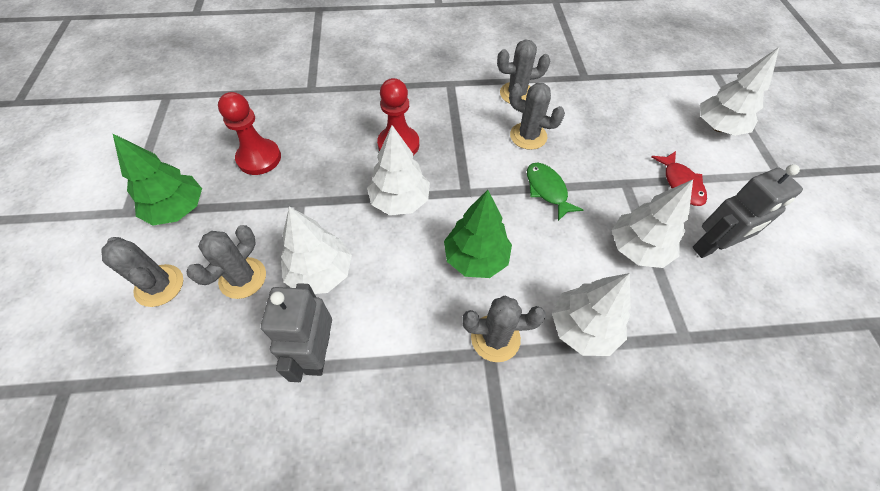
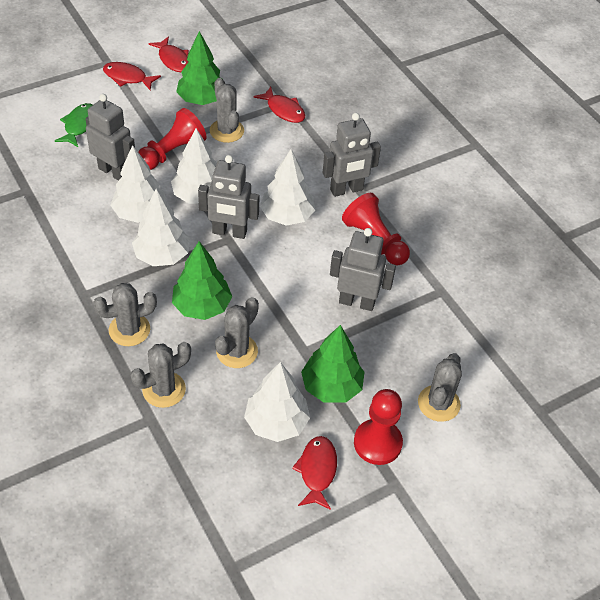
green tree: 2 -> 3
grey robot: 2 -> 4
red fish: 1 -> 4
red pawn: 2 -> 3

